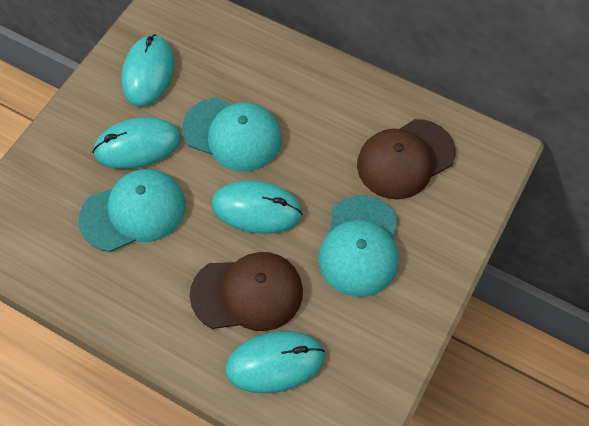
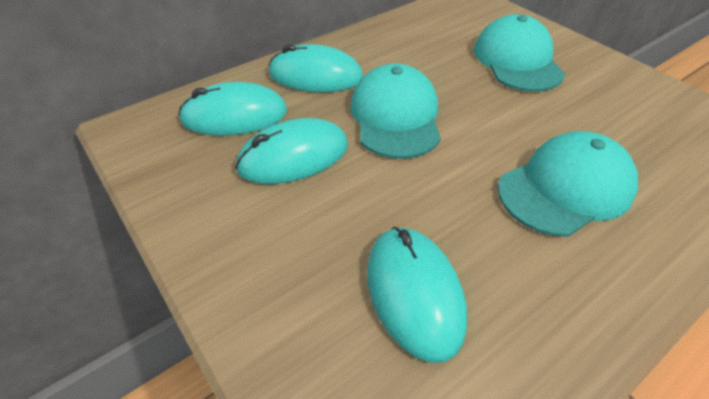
brown cap: 2 -> 0

